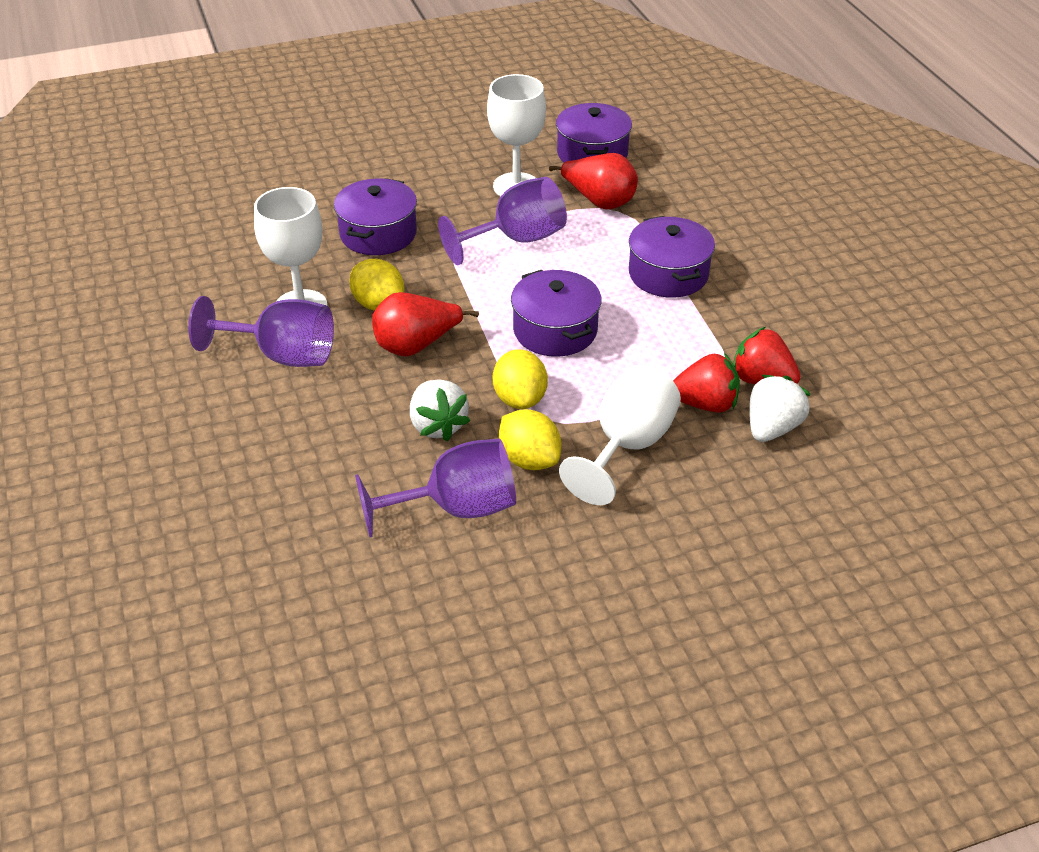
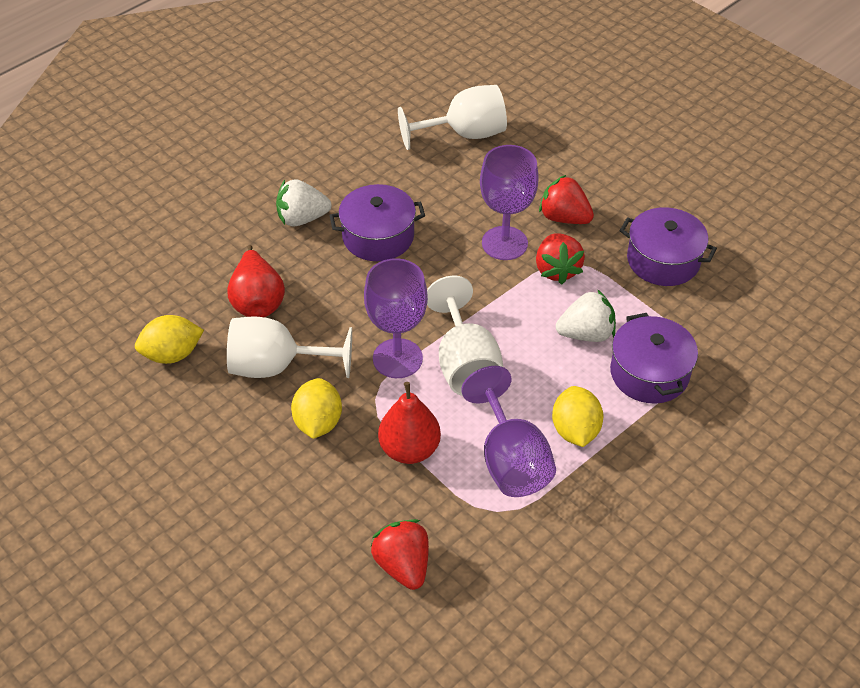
purple pot: 4 -> 3
red strawberry: 2 -> 3

